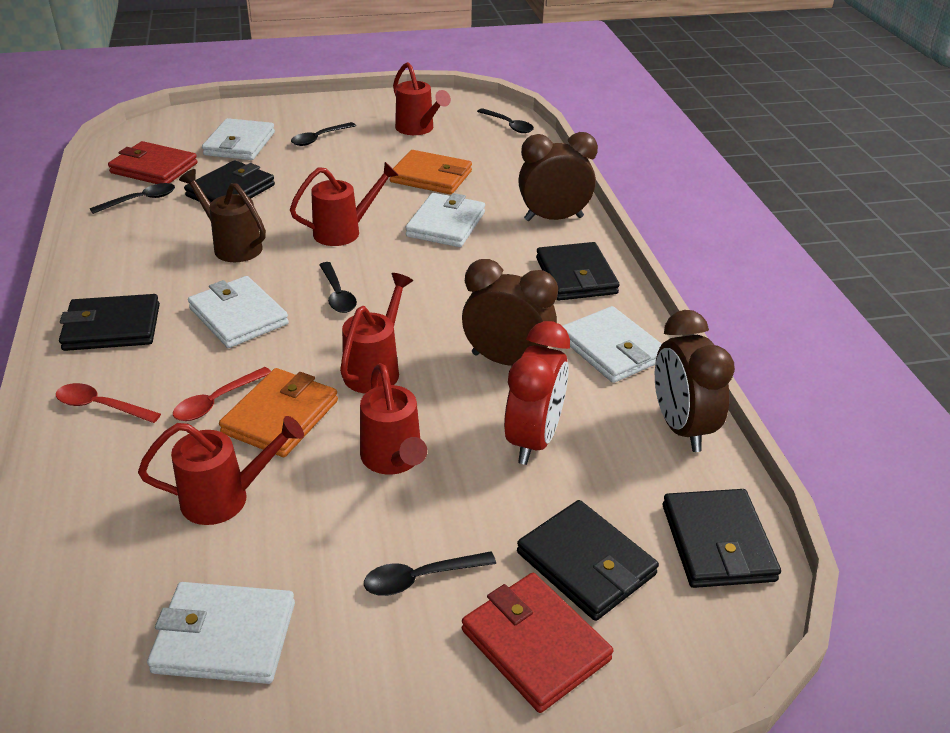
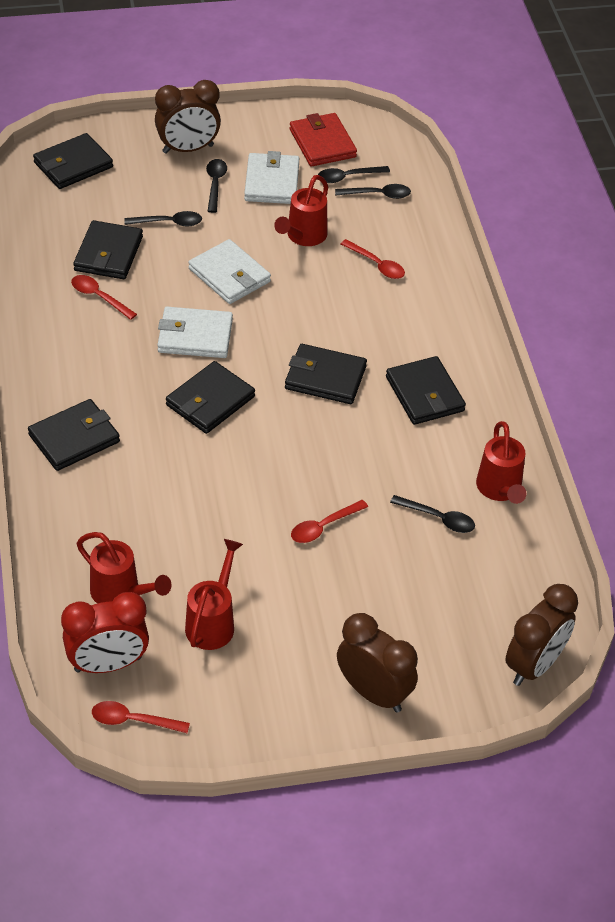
black wallet: 5 -> 6
brown watering can: 1 -> 0
orange wallet: 2 -> 0
red spoon: 2 -> 4
red wallet: 2 -> 1
red watering can: 5 -> 4
white wallet: 5 -> 3

